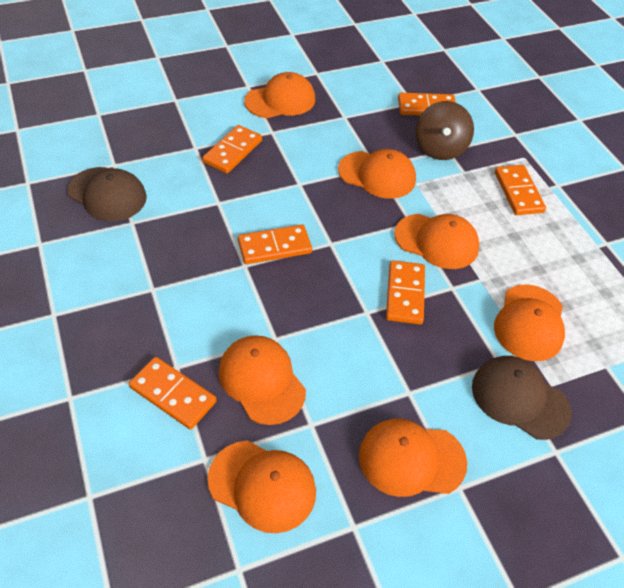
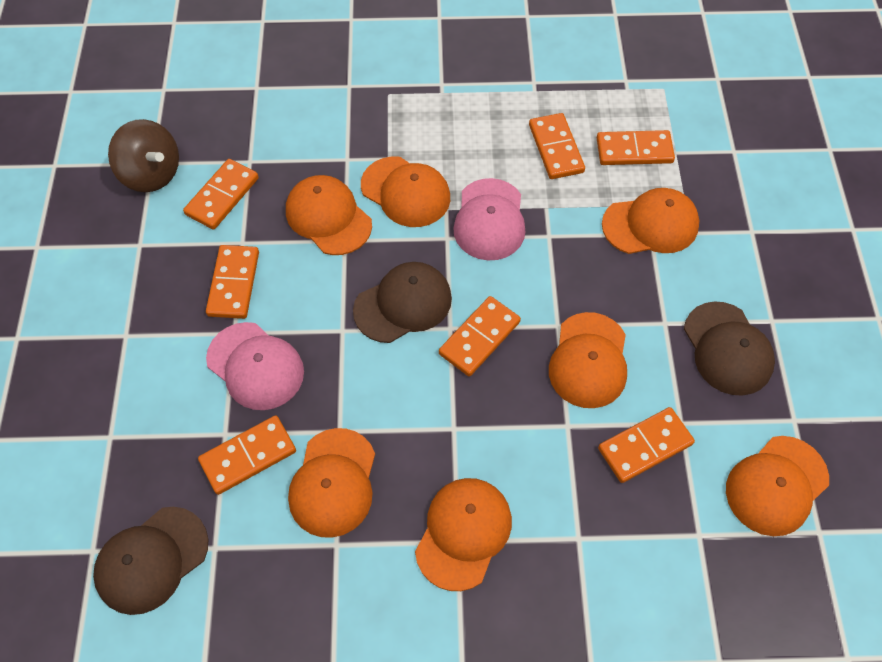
brown cap: 2 -> 3
orange domino: 6 -> 7
pink cap: 0 -> 2

